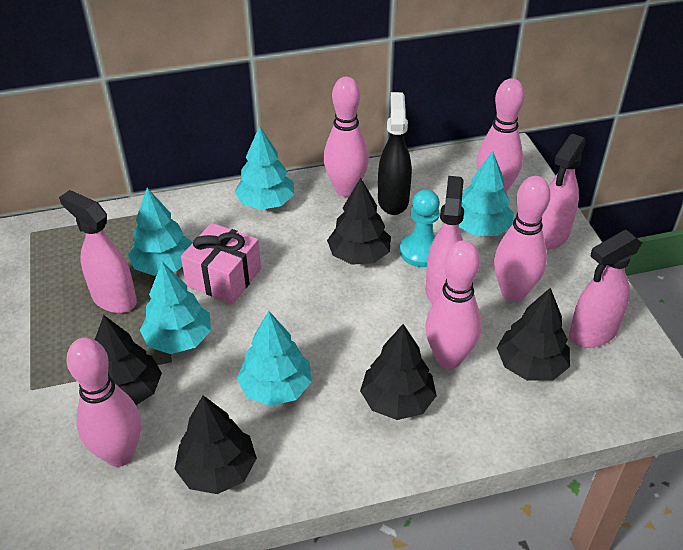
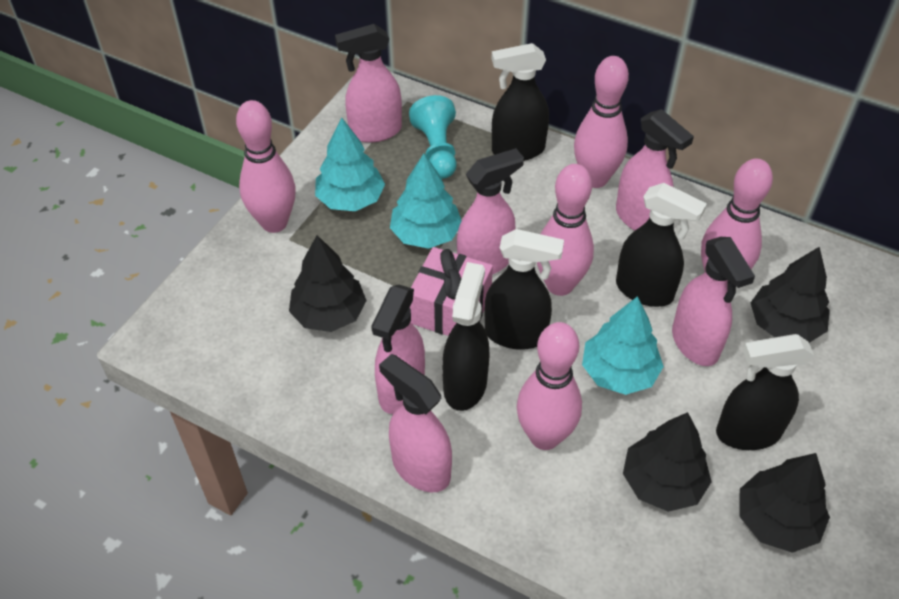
black spray bottle: 1 -> 5
black tree: 5 -> 4
pink spray bottle: 4 -> 6
turquoise tree: 5 -> 3

